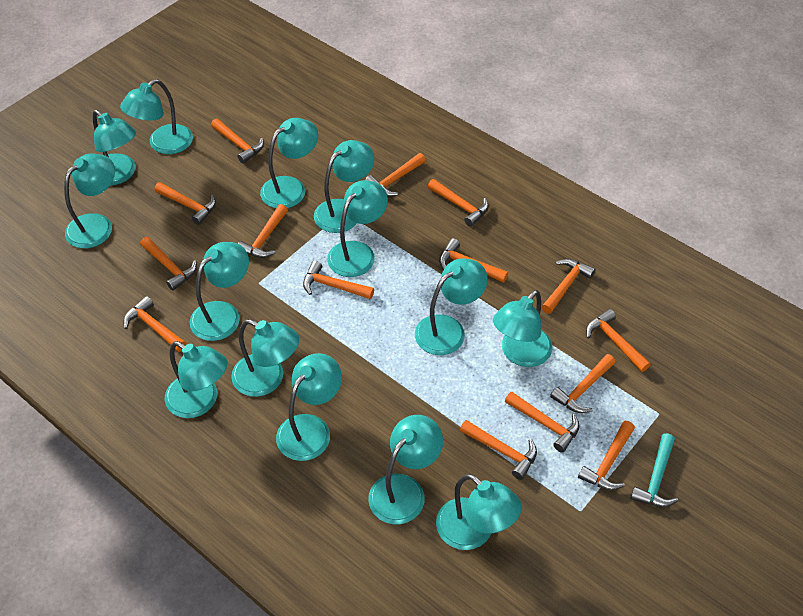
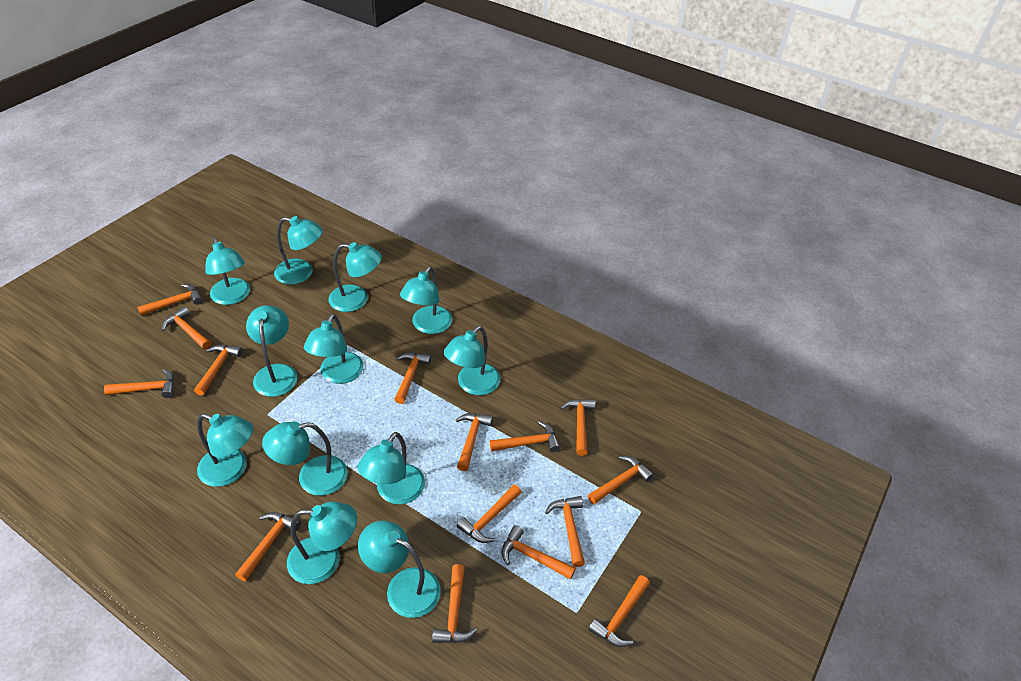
turquoise hammer: 1 -> 0
turquoise lamp: 14 -> 12

